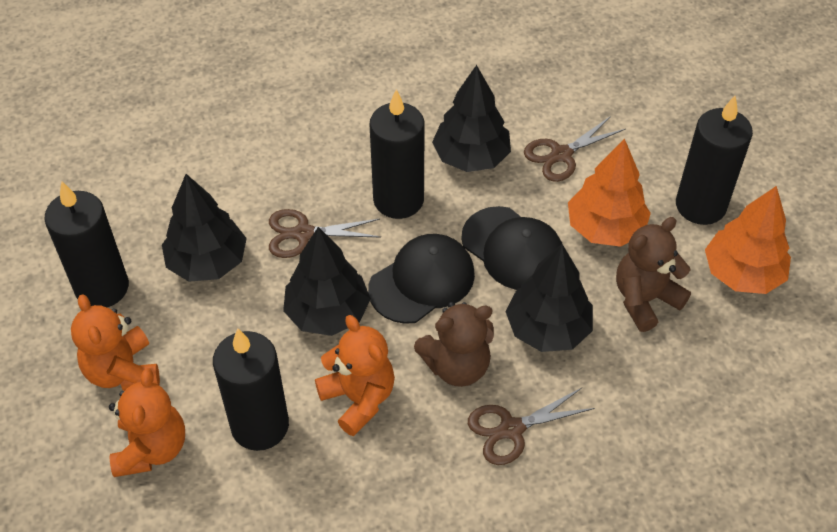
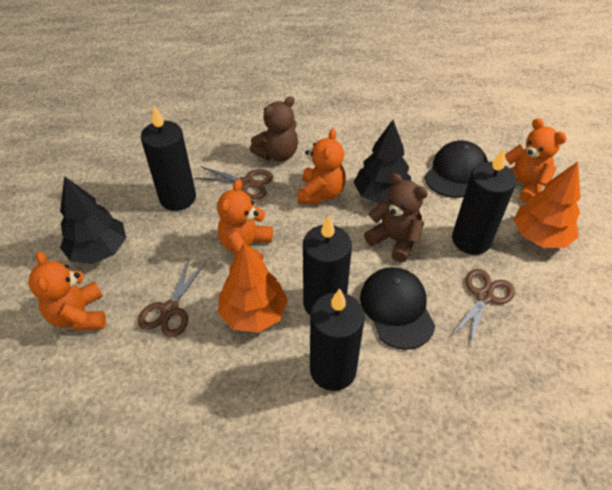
black tree: 4 -> 2
orange teddy bear: 3 -> 4

